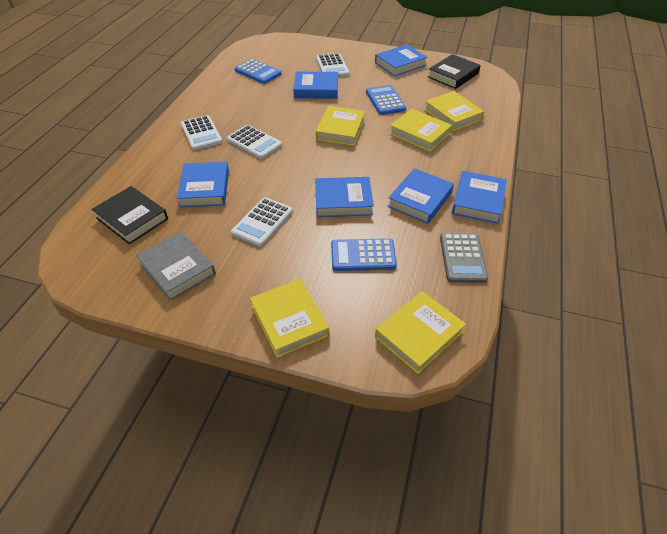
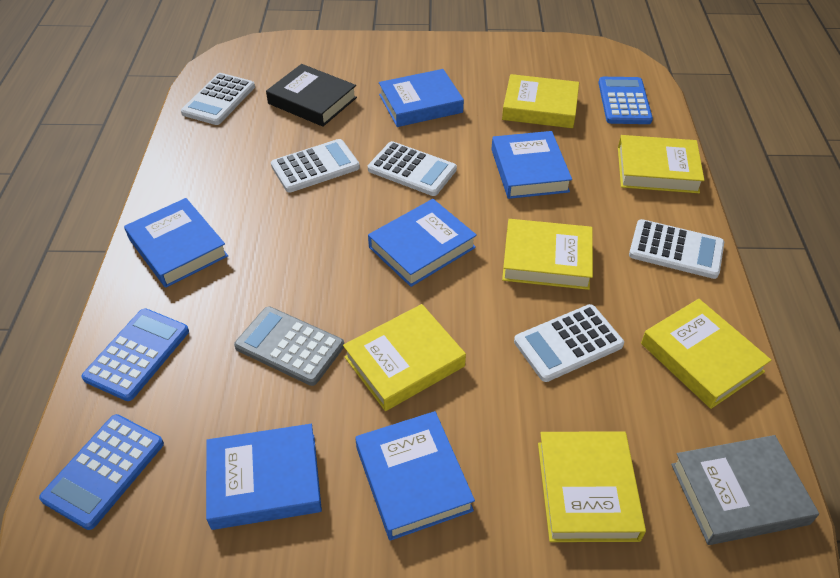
black book: 2 -> 1
white calculator: 4 -> 5
yellow book: 5 -> 6

